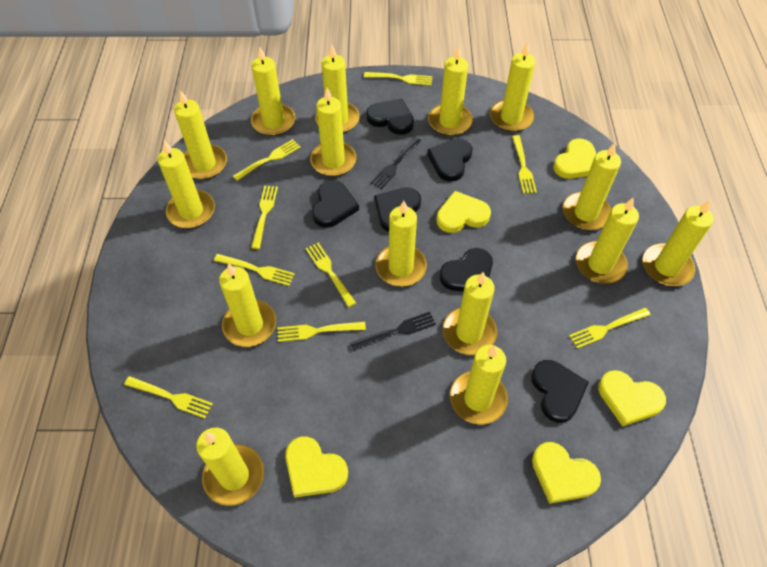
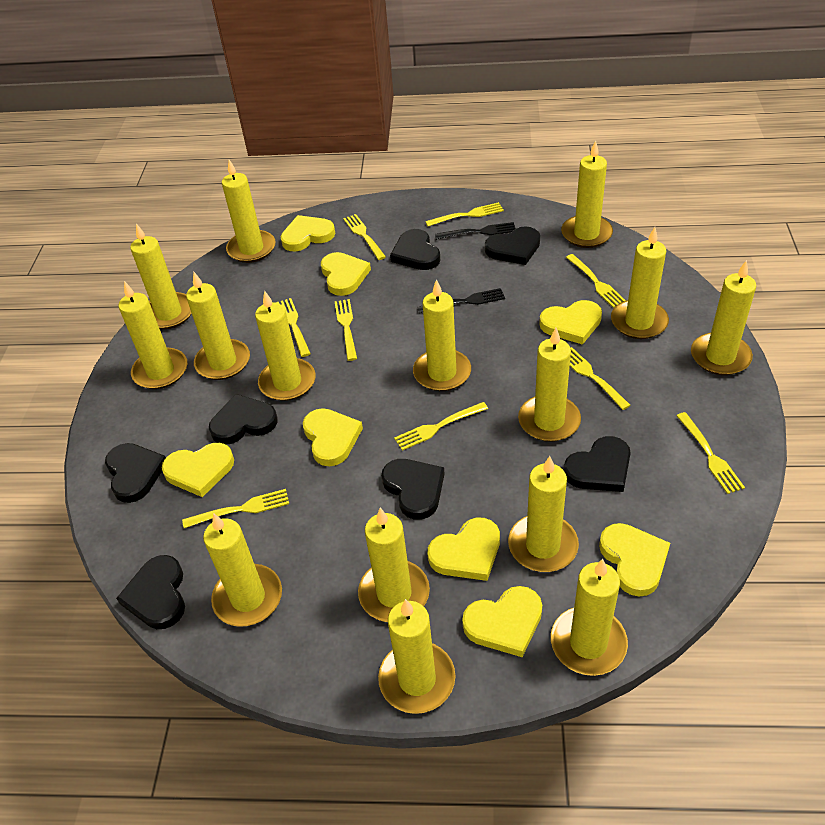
black heart: 6 -> 7
yellow heart: 5 -> 8

